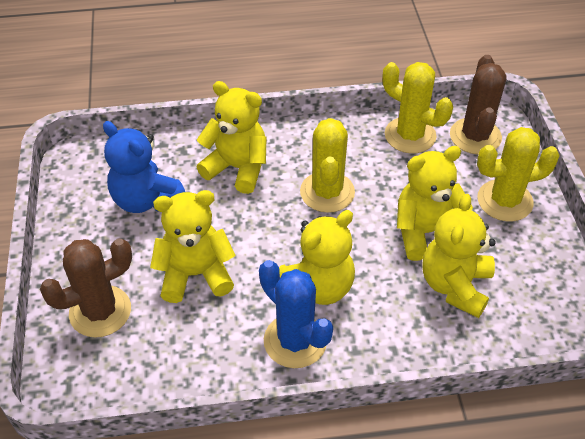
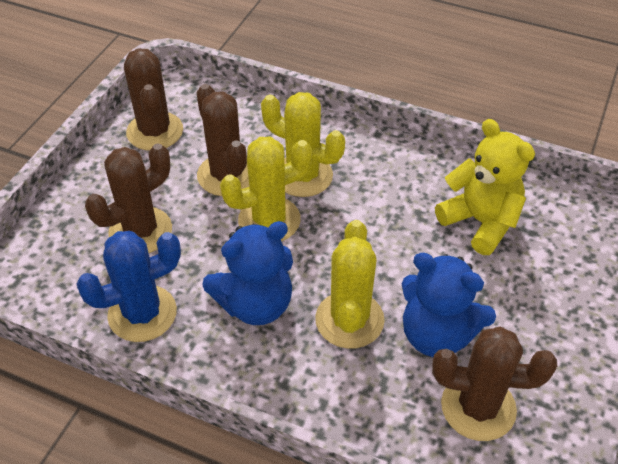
blue teddy bear: 1 -> 2
brown cactus: 2 -> 4
yellow teddy bear: 5 -> 1

